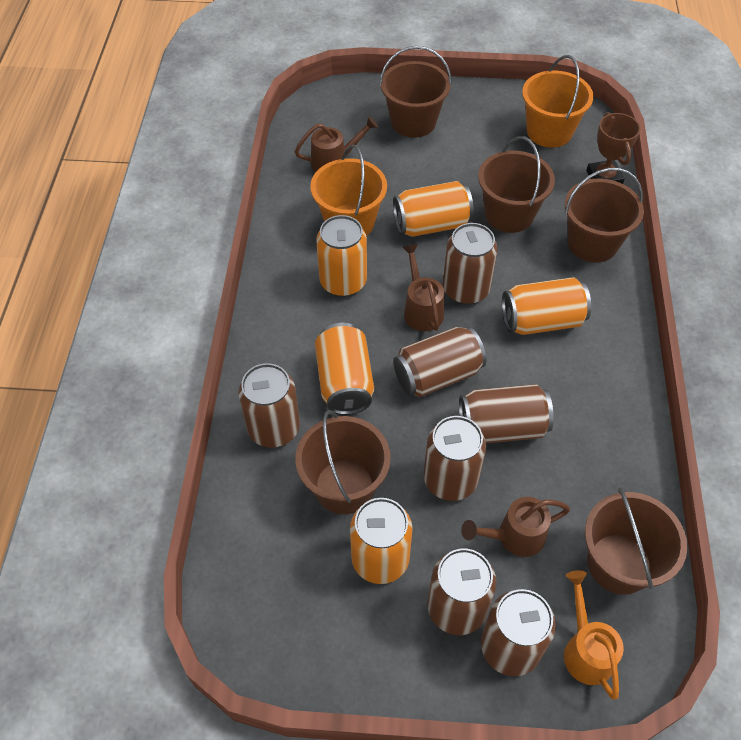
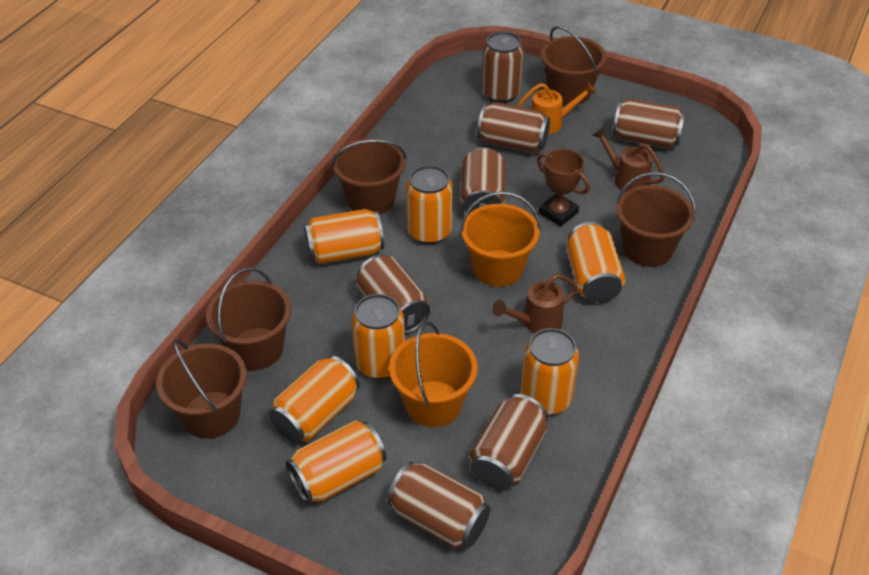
brown watering can: 3 -> 2
orange can: 5 -> 7

